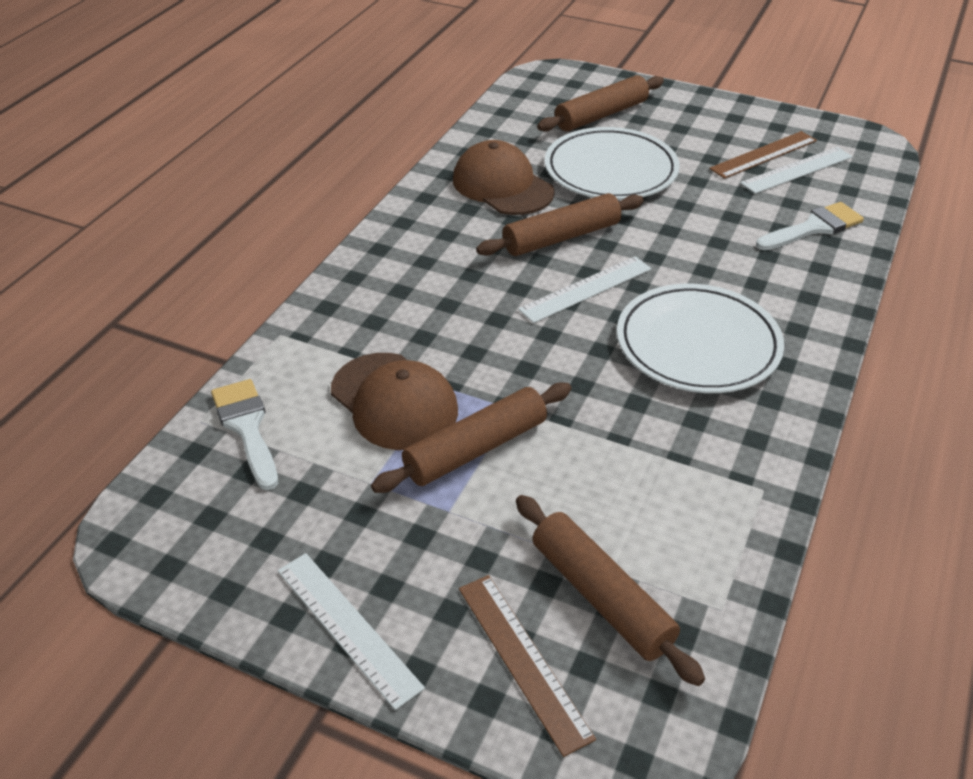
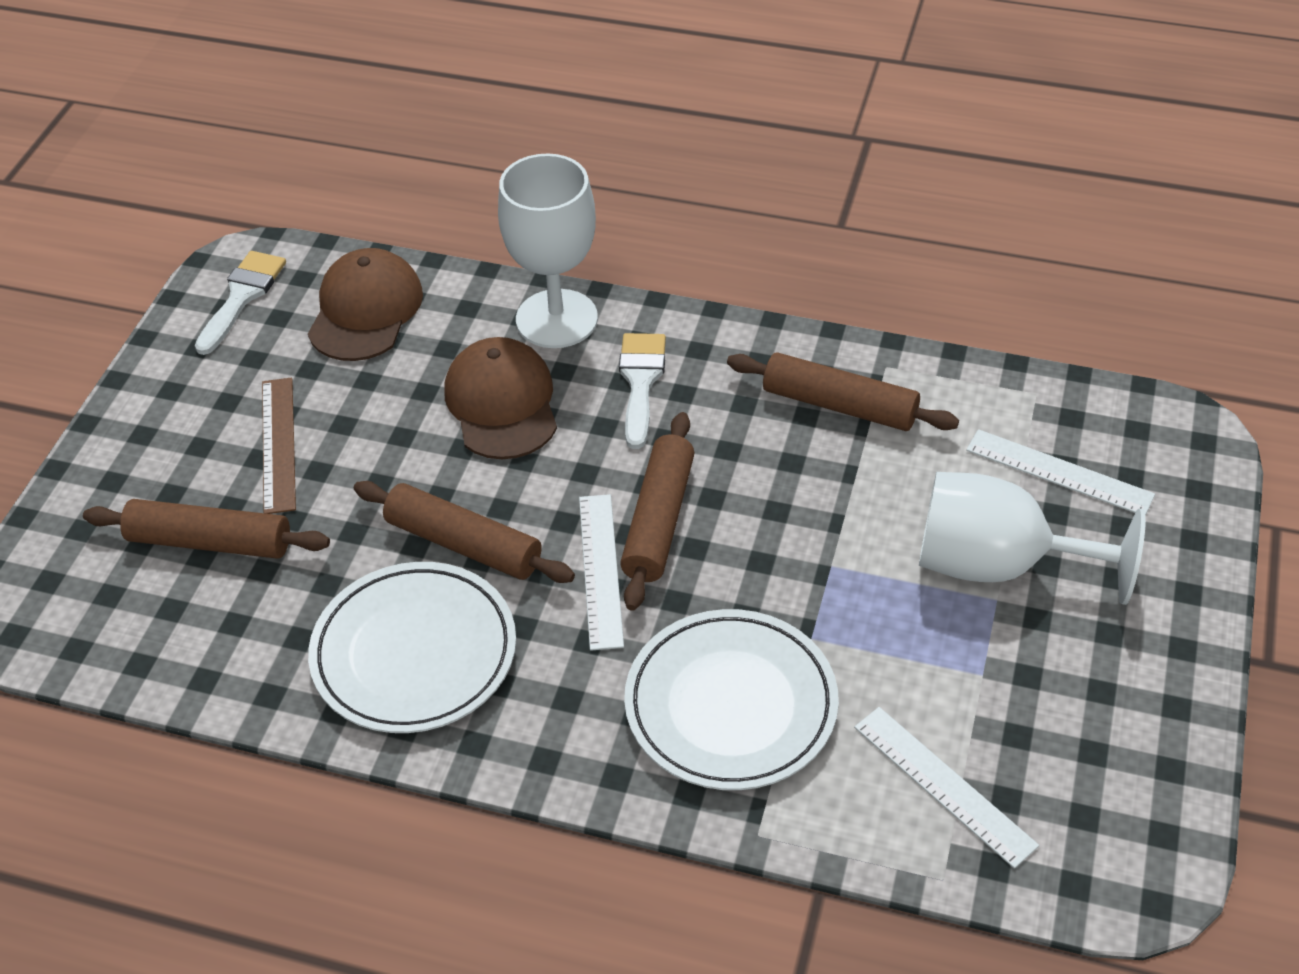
brown ruler: 2 -> 1
white goblet: 0 -> 2

